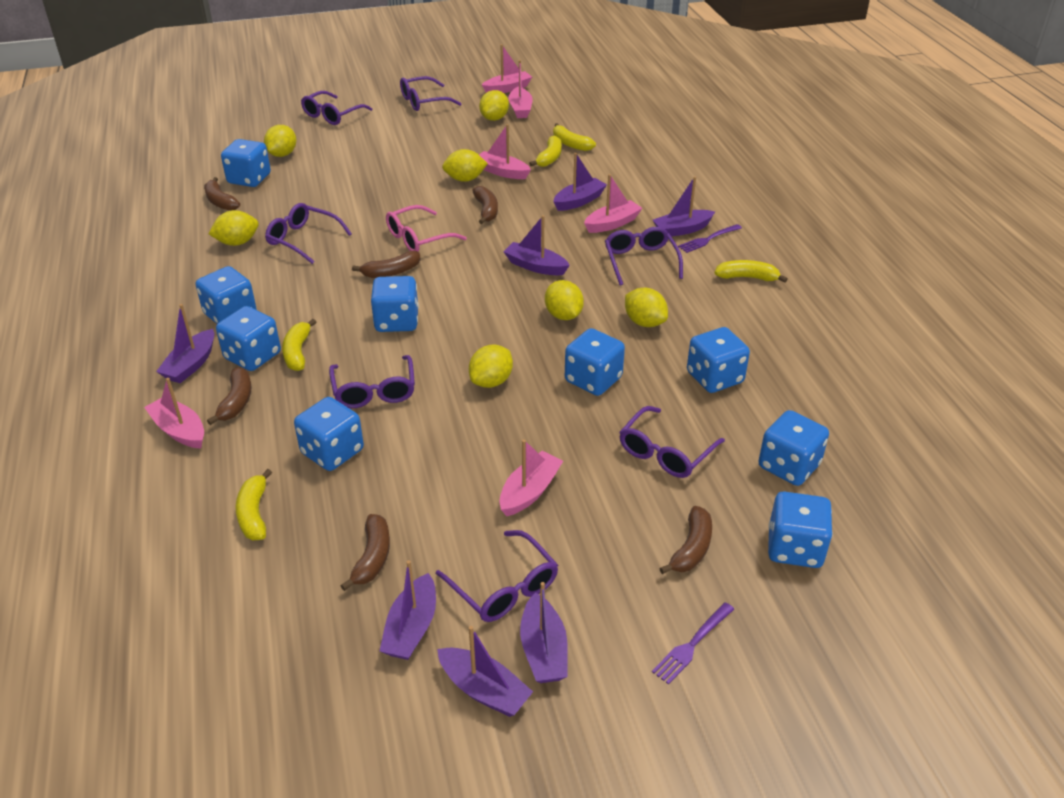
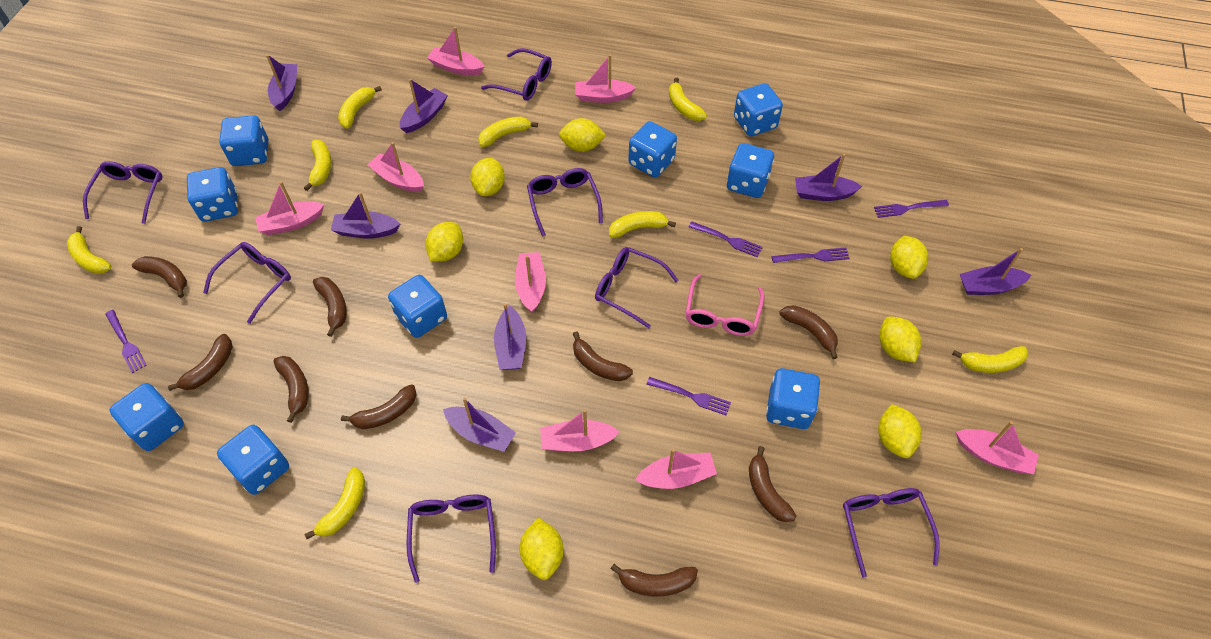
brown banana: 6 -> 9
pink boat: 6 -> 8
purple fork: 2 -> 5
yellow banana: 5 -> 8

